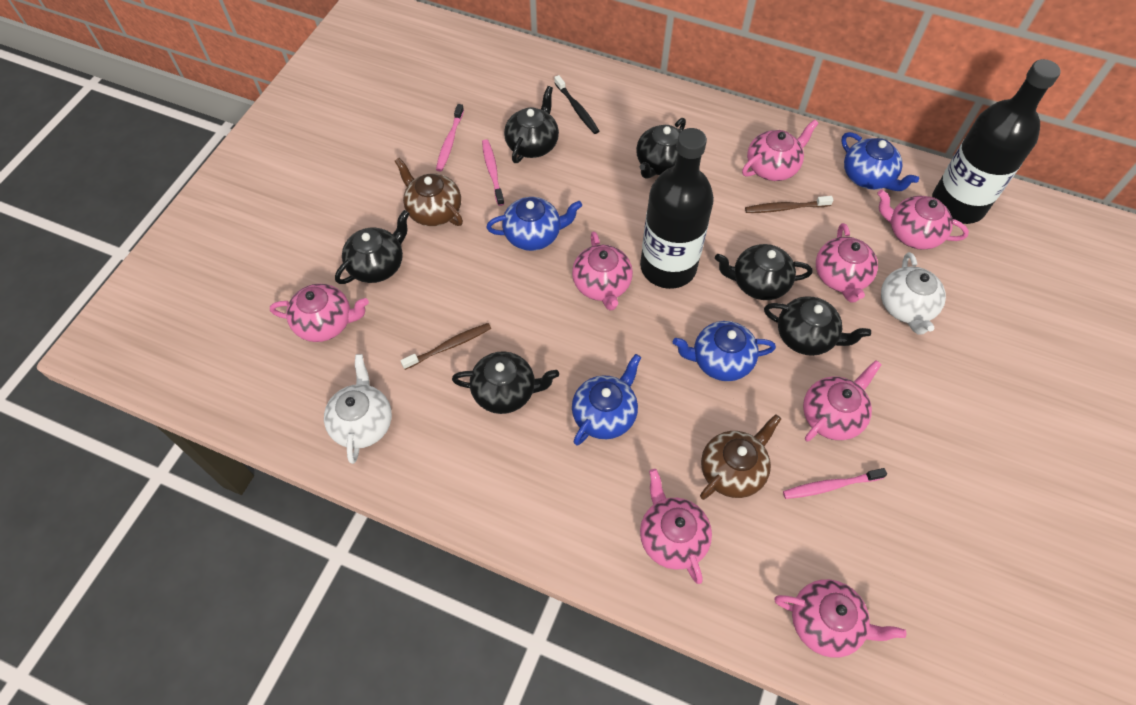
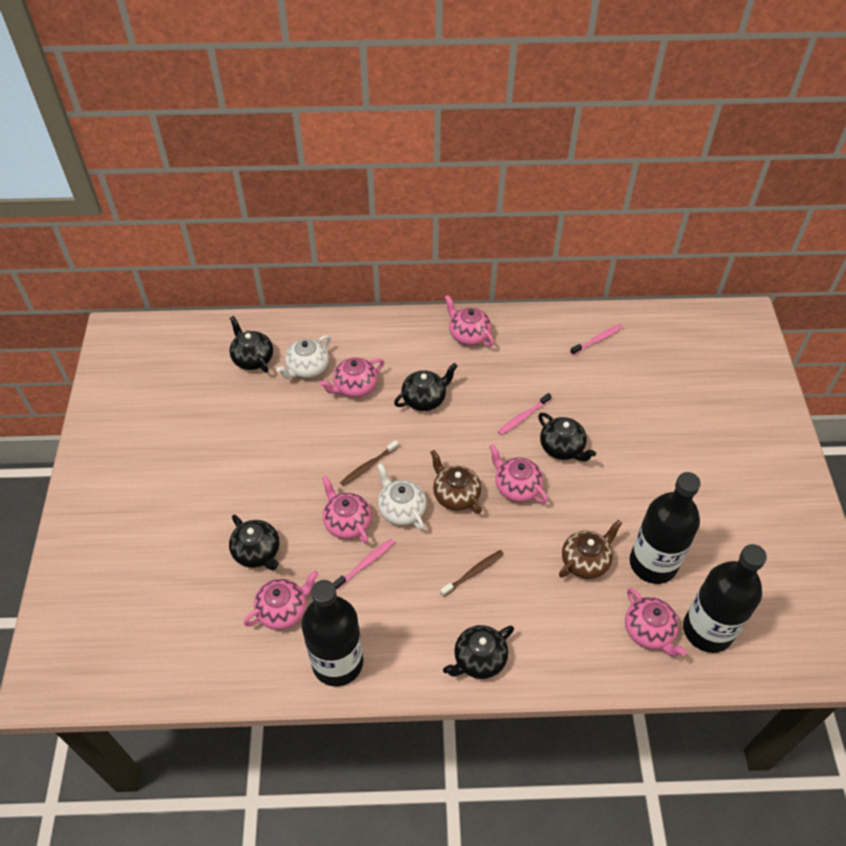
black bottle: 2 -> 3
black teapot: 6 -> 5
black toothbrush: 1 -> 0
blue teapot: 4 -> 0
pink teapot: 8 -> 6

